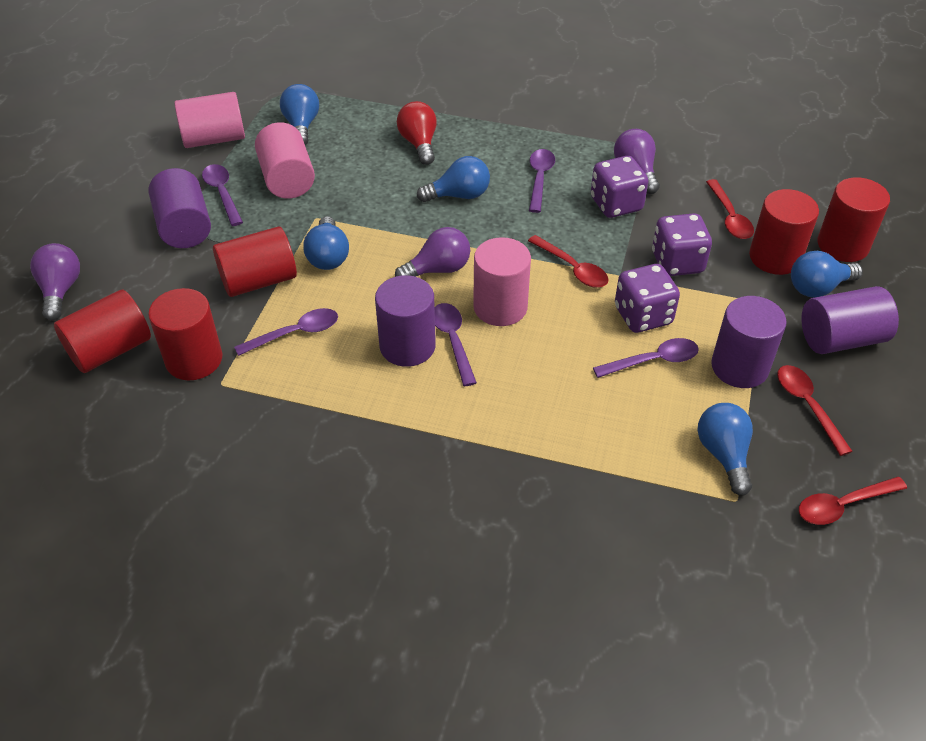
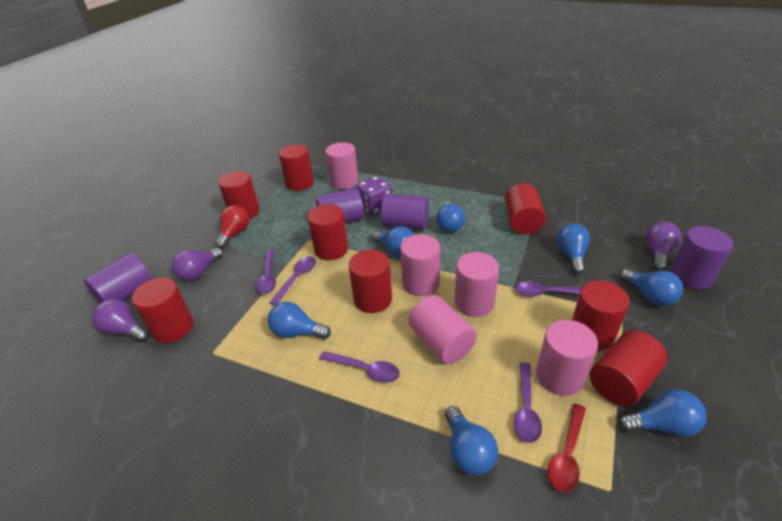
blue light bulb: 5 -> 7
pink cylinder: 3 -> 5
purple dice: 3 -> 1
red cylinder: 5 -> 8
red spoon: 4 -> 1

